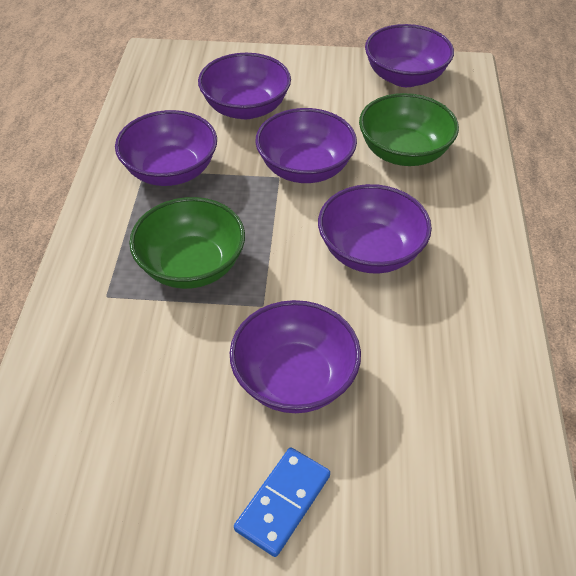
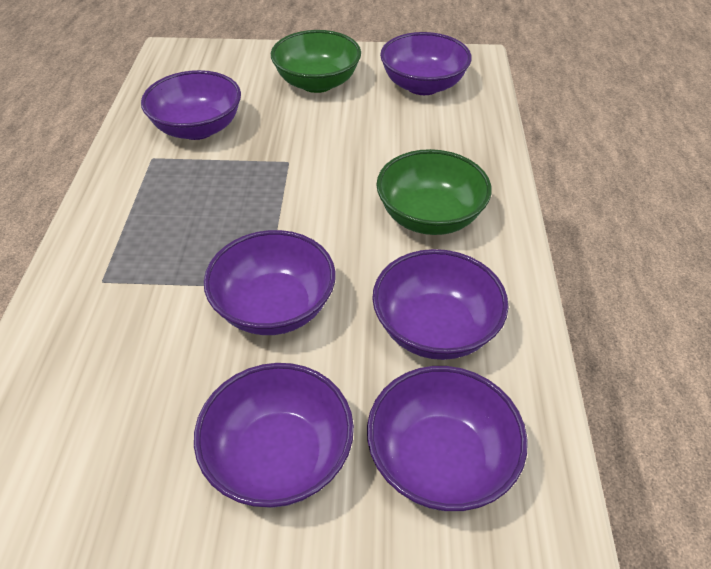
blue domino: 1 -> 0

